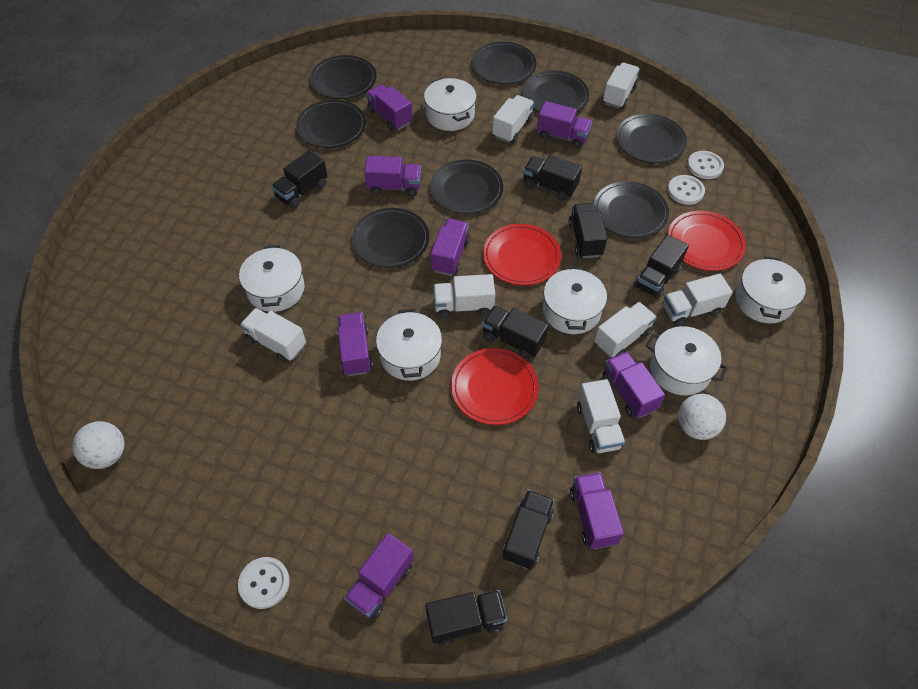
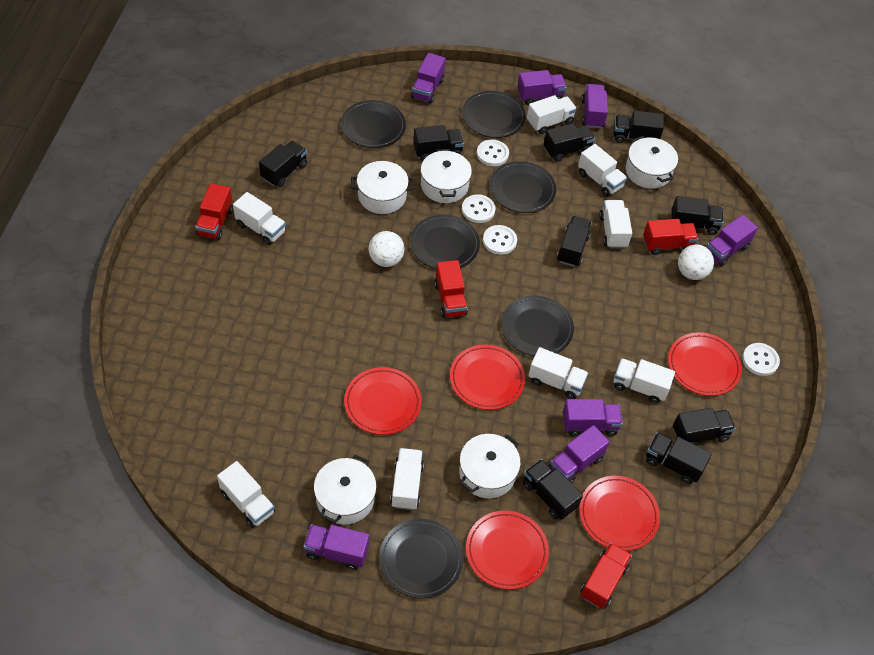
black plate: 8 -> 6
black truck: 7 -> 9
purple truck: 8 -> 7
red plate: 3 -> 5
red truck: 0 -> 4
white button: 3 -> 4
white pot: 6 -> 5
white truck: 7 -> 8

